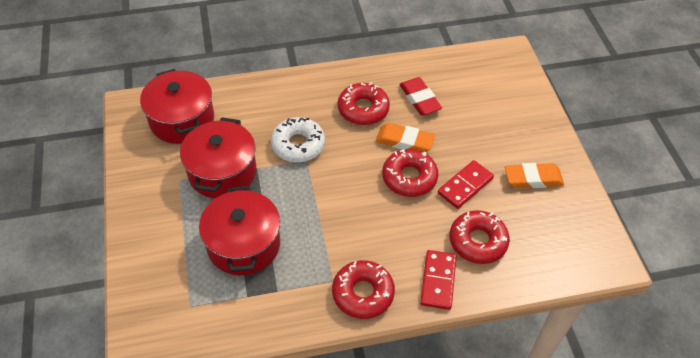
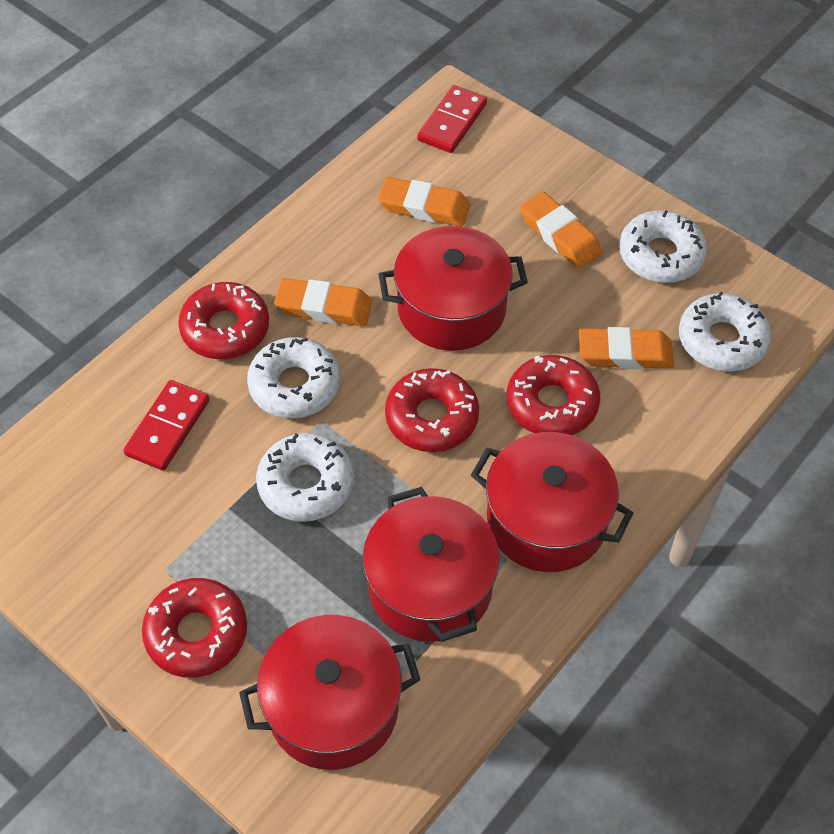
orange eraser: 2 -> 4
red eraser: 1 -> 0
red pot: 3 -> 4
white donut: 1 -> 4

